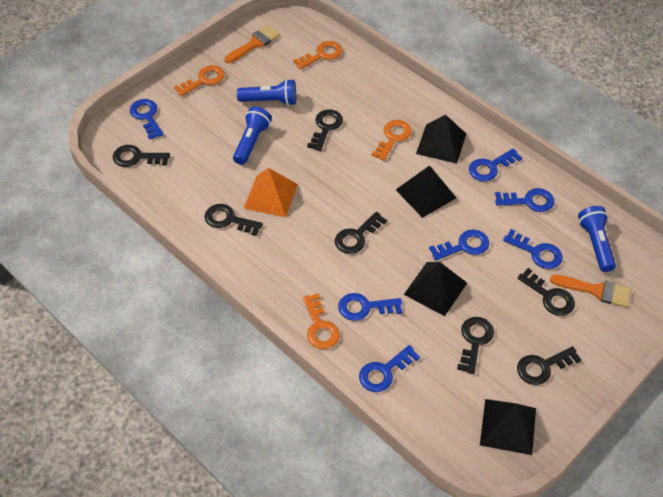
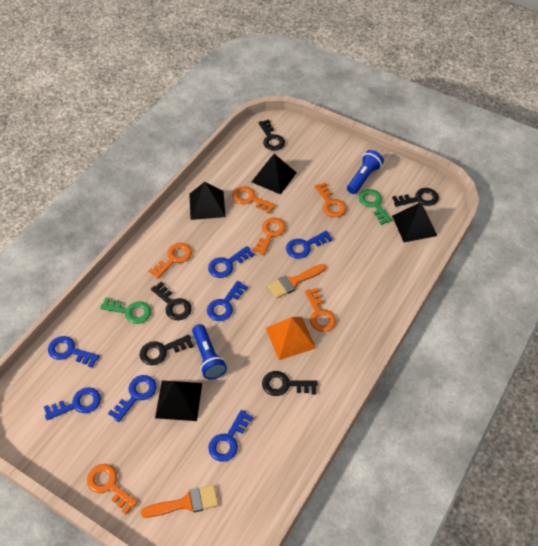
black key: 7 -> 5
blue flashlight: 3 -> 2
green key: 0 -> 2
orange key: 4 -> 6

